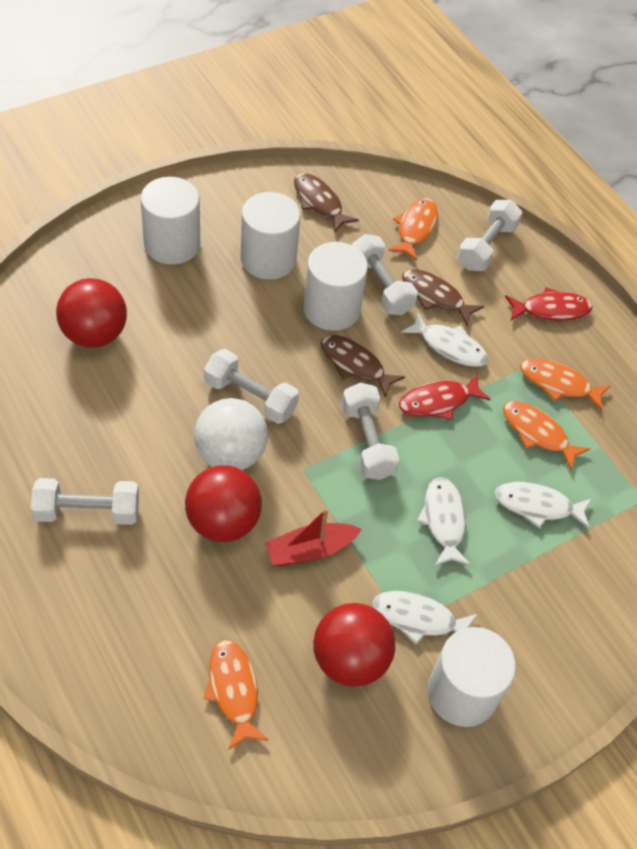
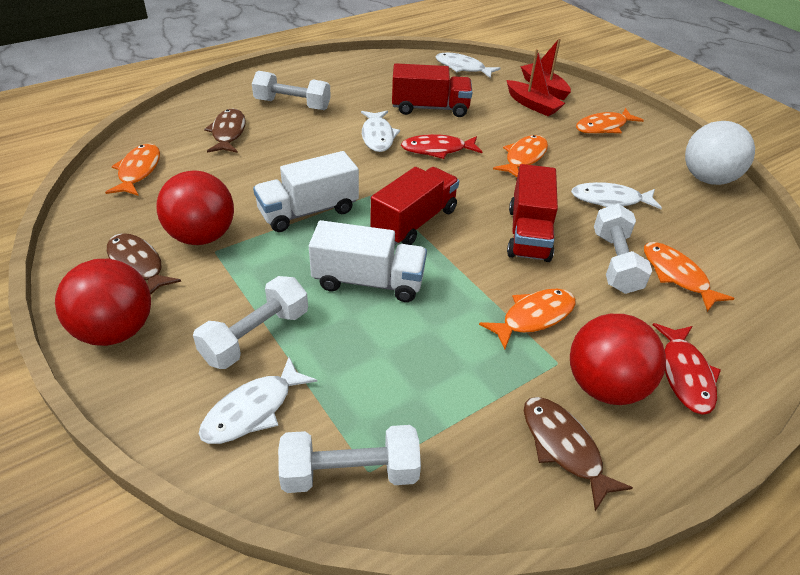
orange fish: 4 -> 5
red boat: 1 -> 2
red truck: 0 -> 3
white cylinder: 4 -> 0
white dumbbell: 5 -> 4
white truck: 0 -> 2

